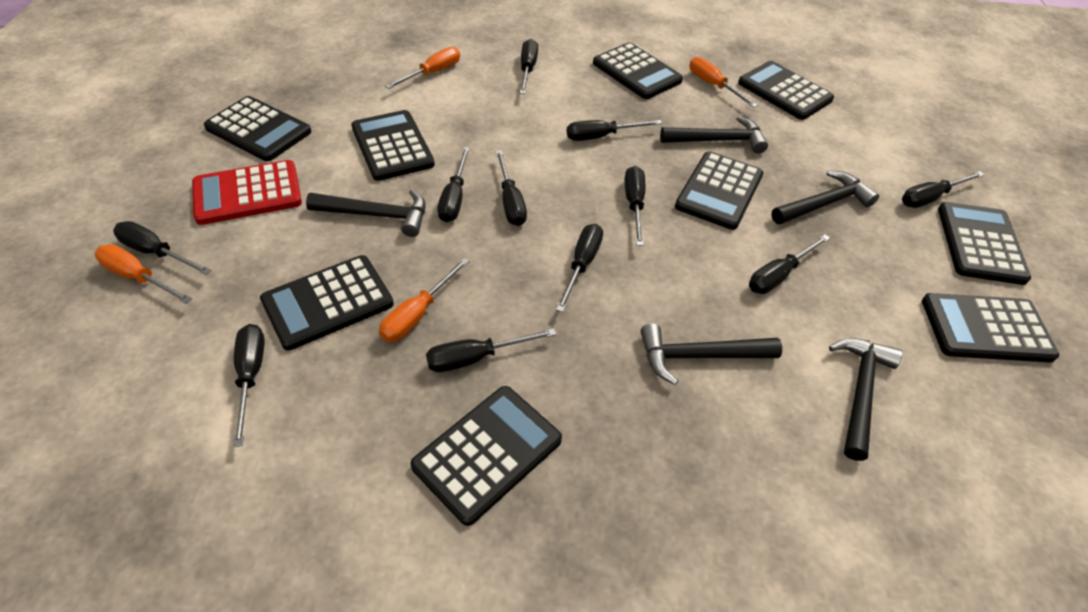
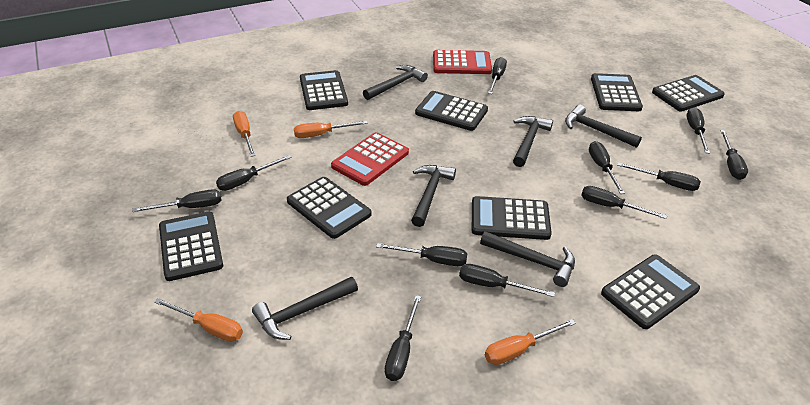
black calculator: 9 -> 8
black hammer: 5 -> 6
red calculator: 1 -> 2

